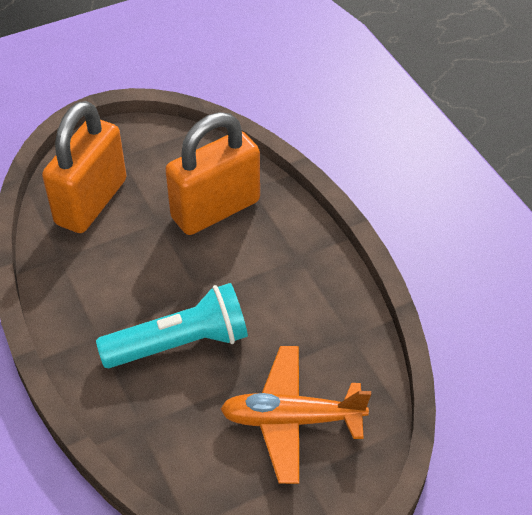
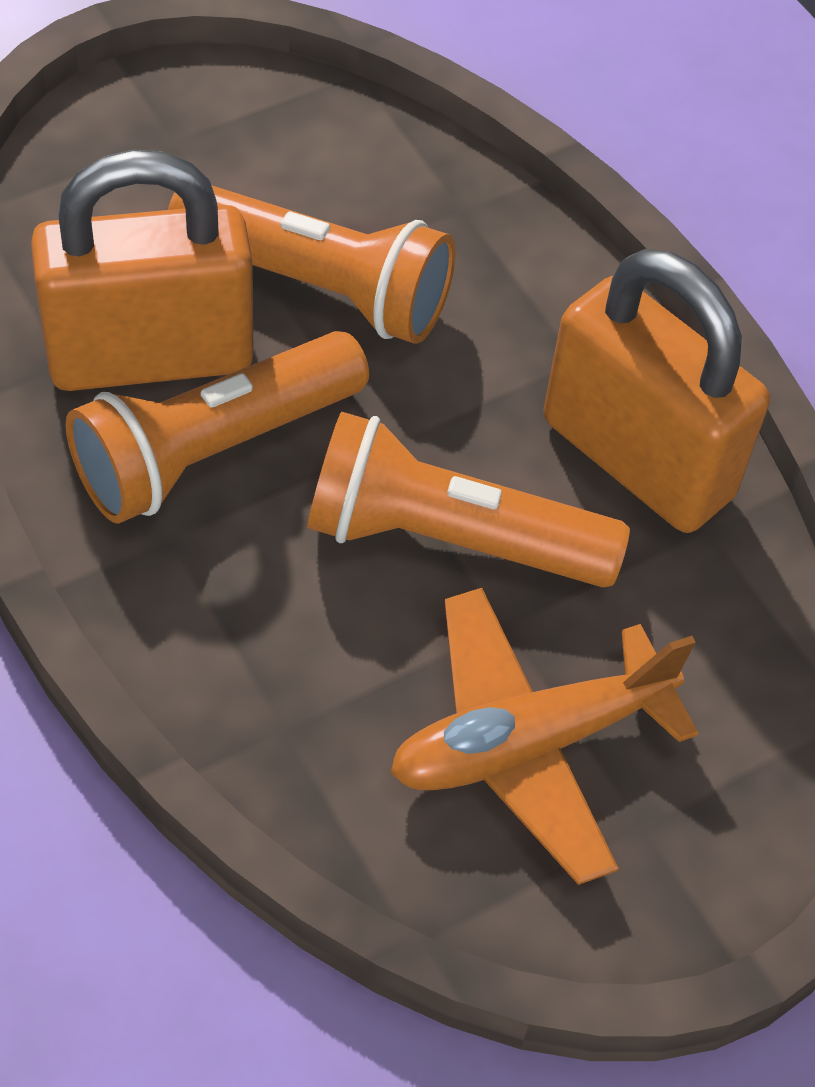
orange flashlight: 0 -> 3
turquoise flashlight: 1 -> 0

